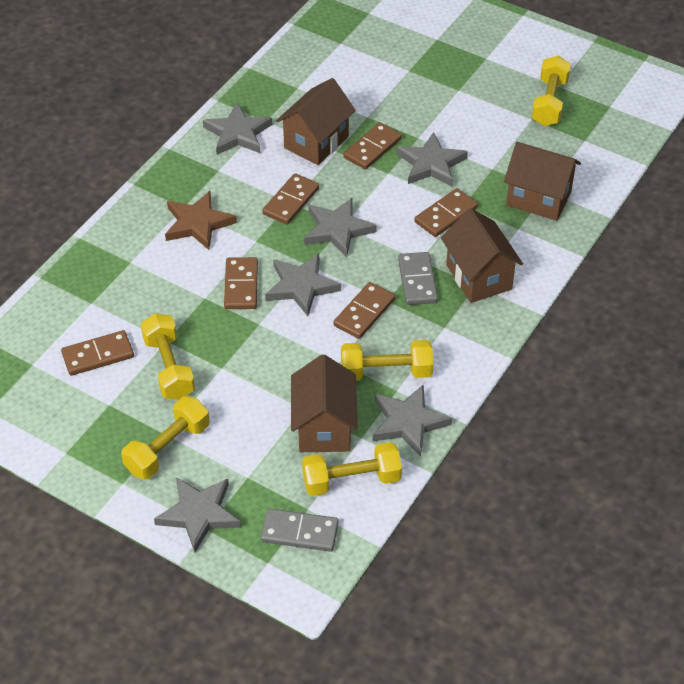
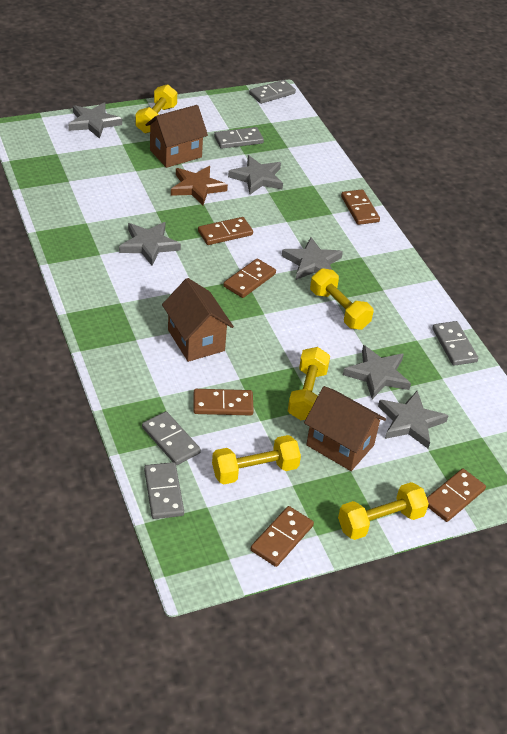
brown house: 4 -> 3
grey domino: 2 -> 5

